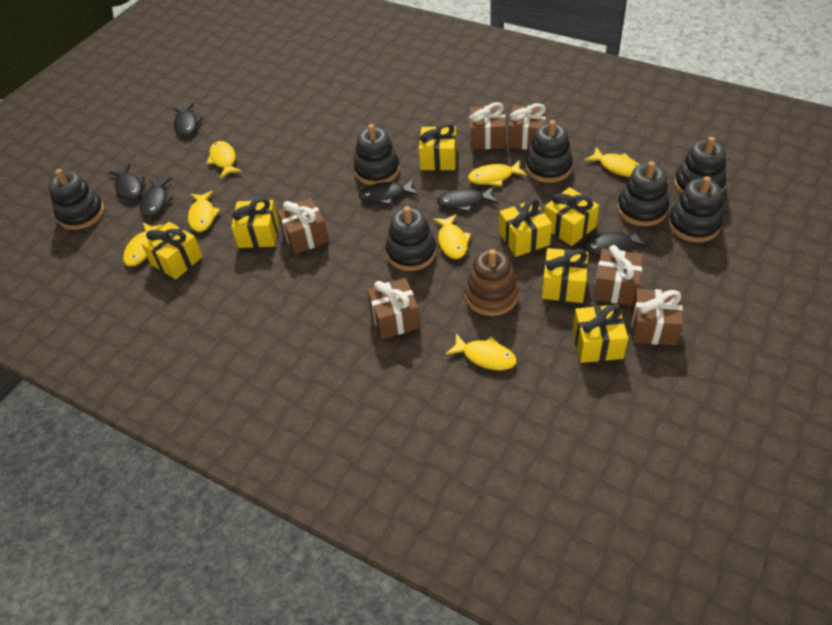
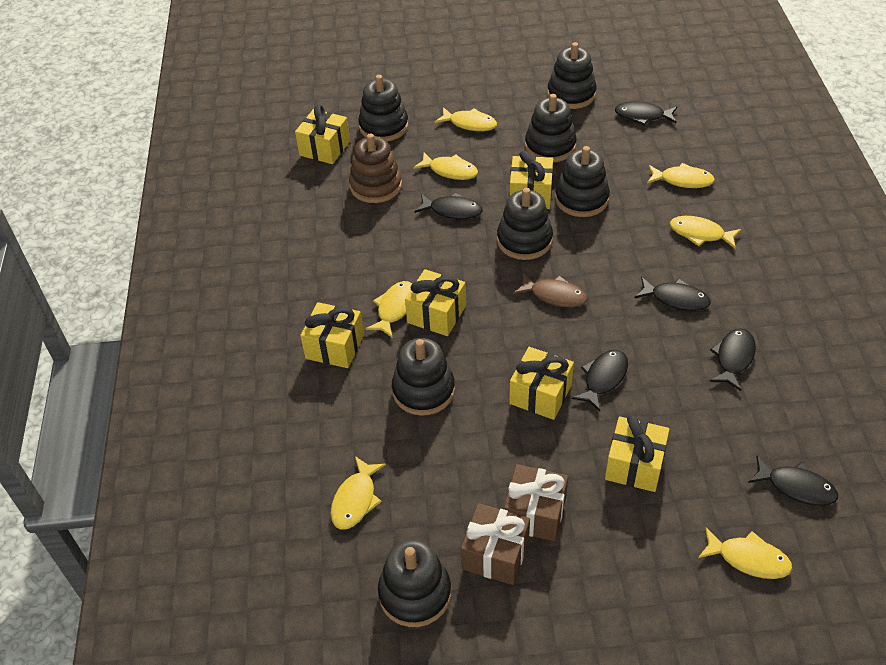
brown fish: 0 -> 1
brown gift: 6 -> 2
yellow gift: 7 -> 6

